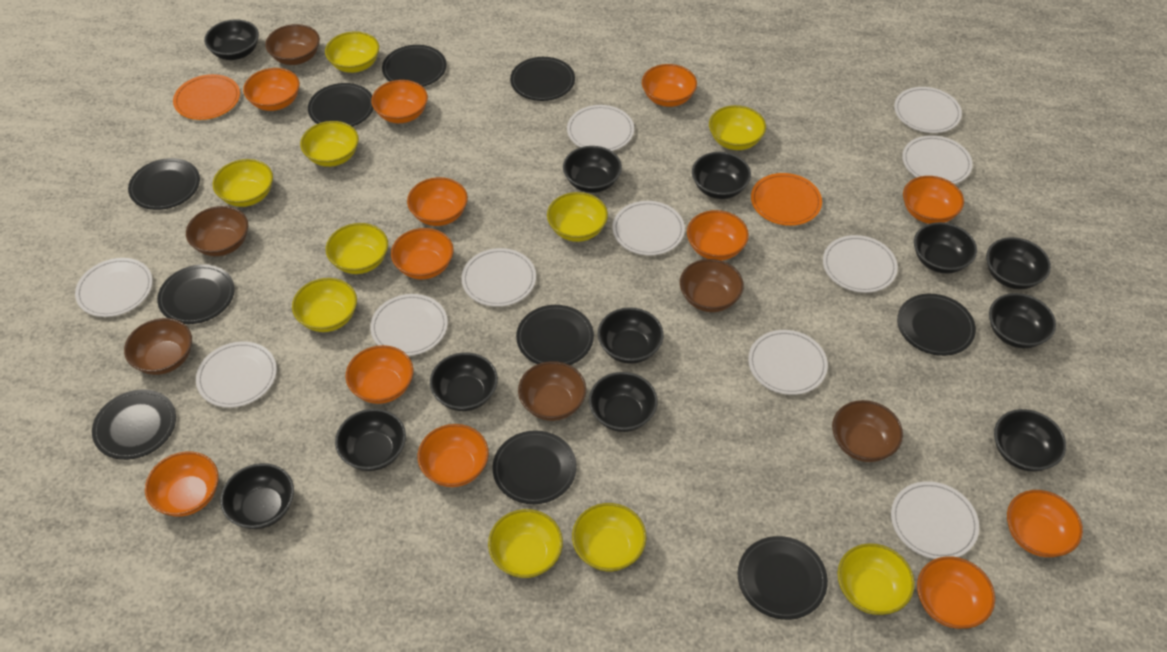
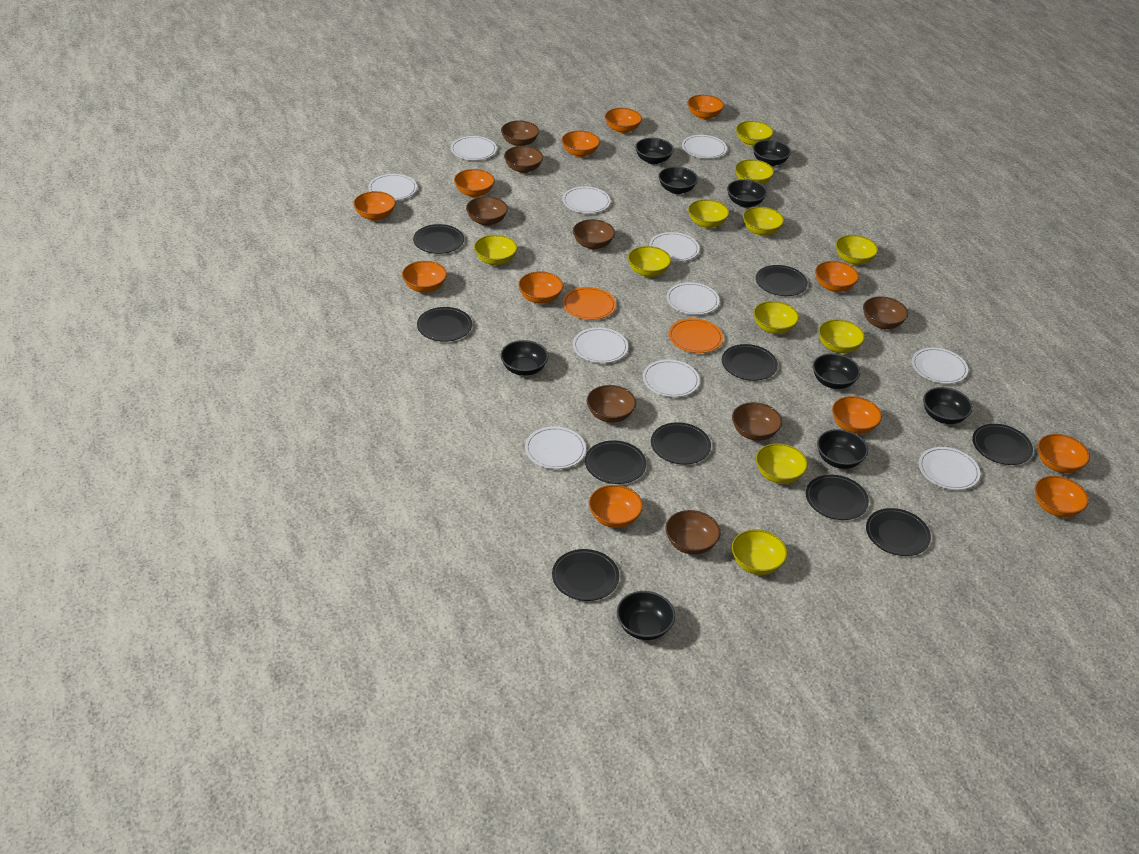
black bowl: 12 -> 9
brown bowl: 6 -> 8
yellow bowl: 10 -> 11

